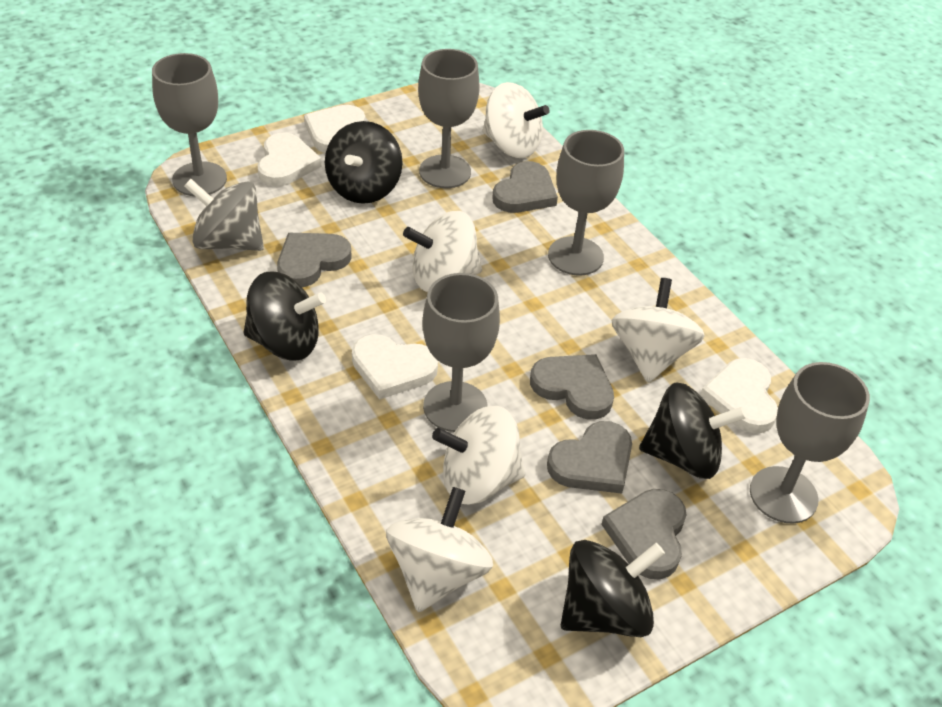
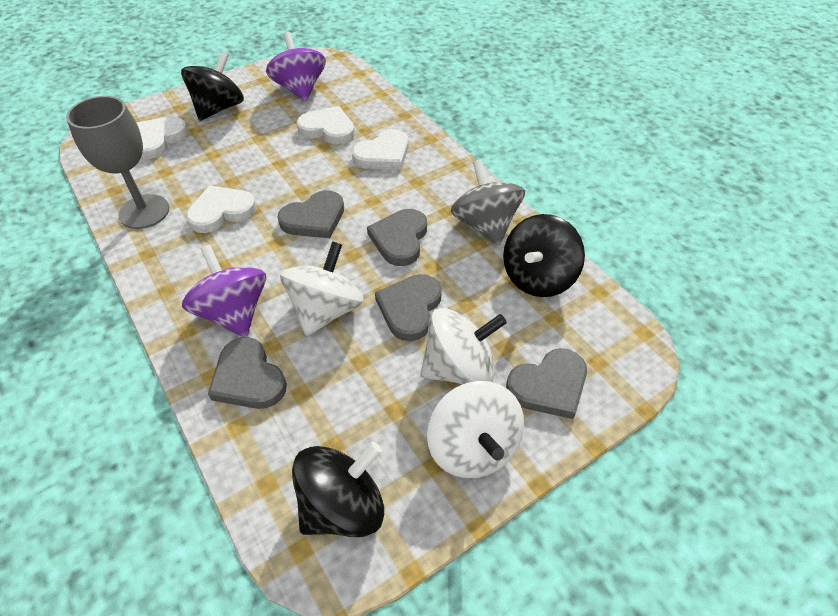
black spinning top: 4 -> 3
grey goblet: 5 -> 1
purple spinning top: 0 -> 2
white spinning top: 5 -> 3

